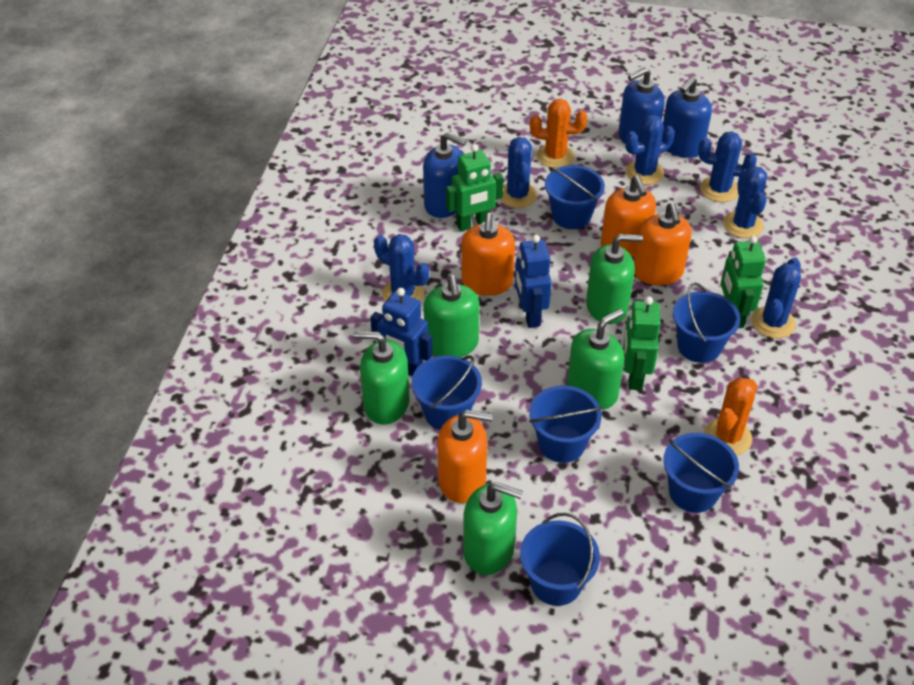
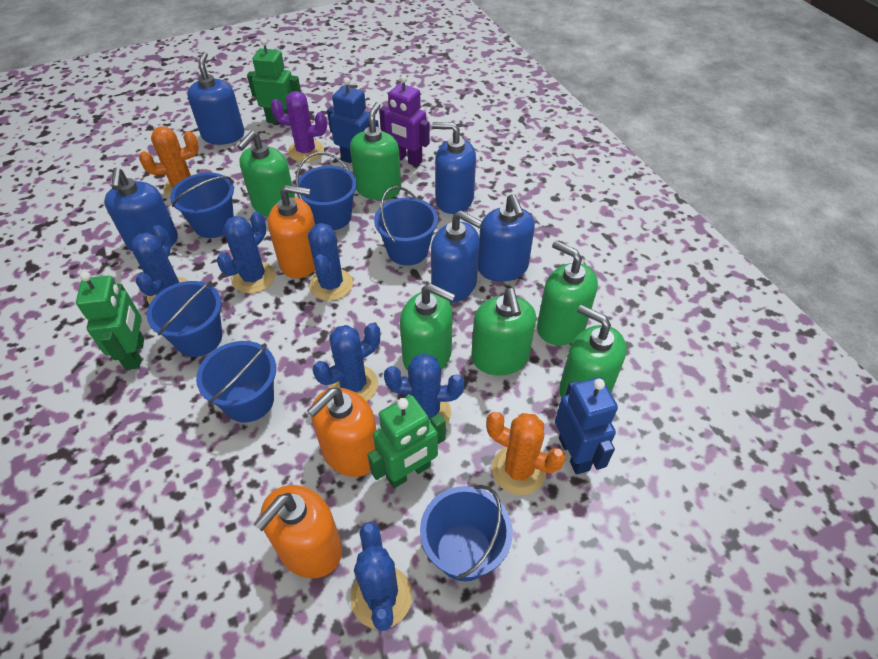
blue soap dispenser: 3 -> 5
green soap dispenser: 5 -> 6
orange soap dispenser: 4 -> 3
purple cactus: 0 -> 1
purple robot: 0 -> 1

